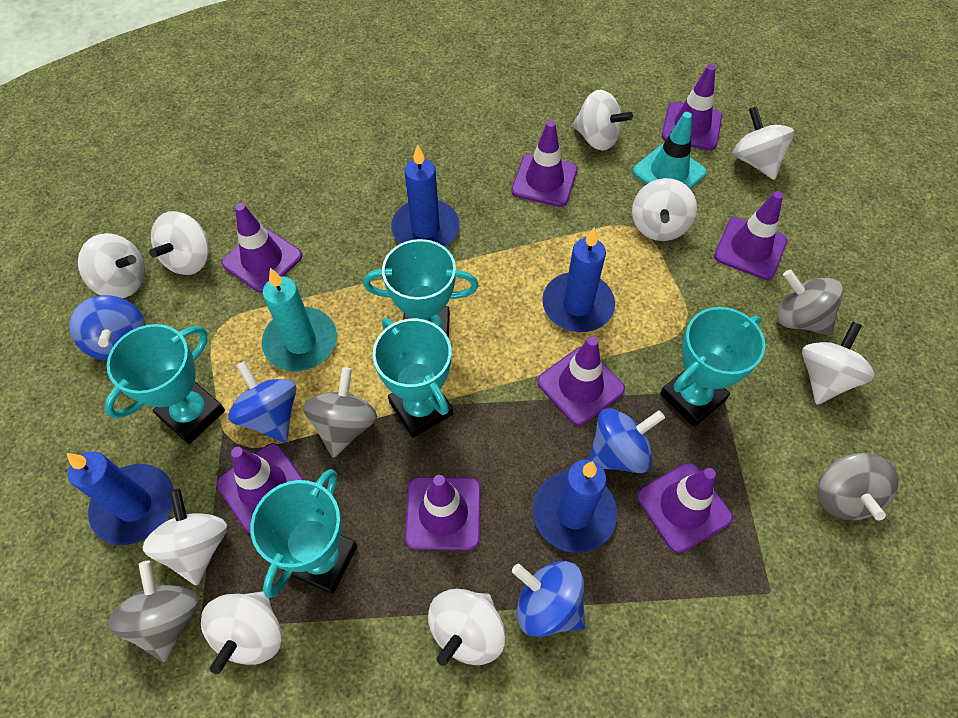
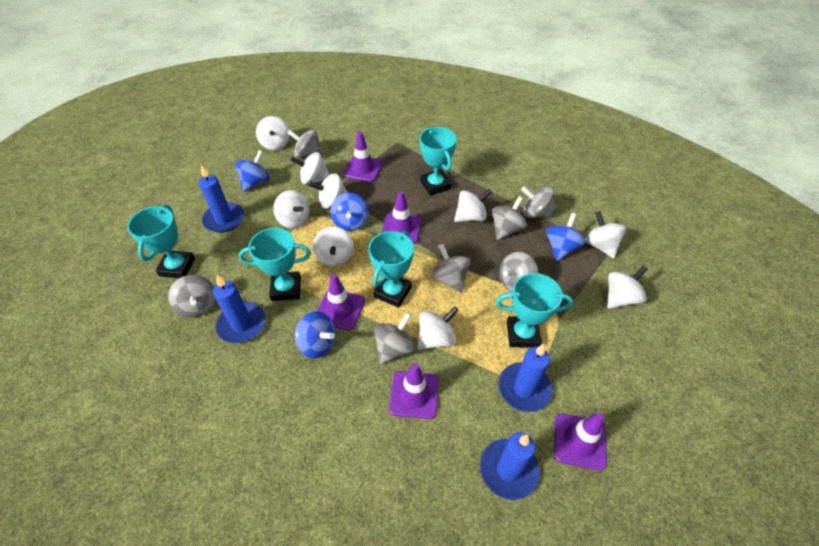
grey spinning top: 4 -> 7
purple traffic cone: 8 -> 5
turquoise candle: 1 -> 0
turquoise traffic cone: 1 -> 0

